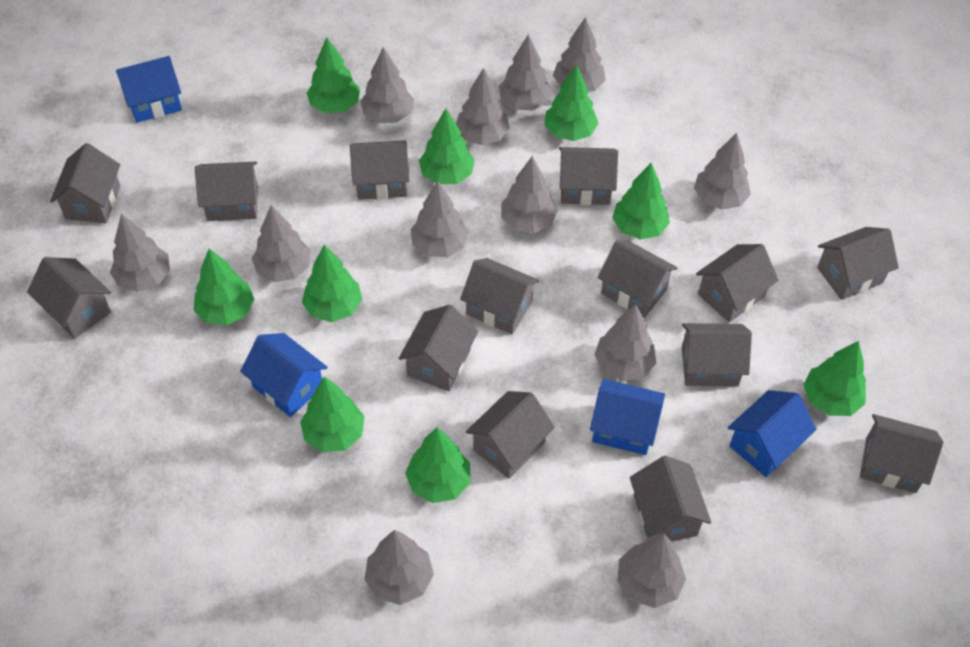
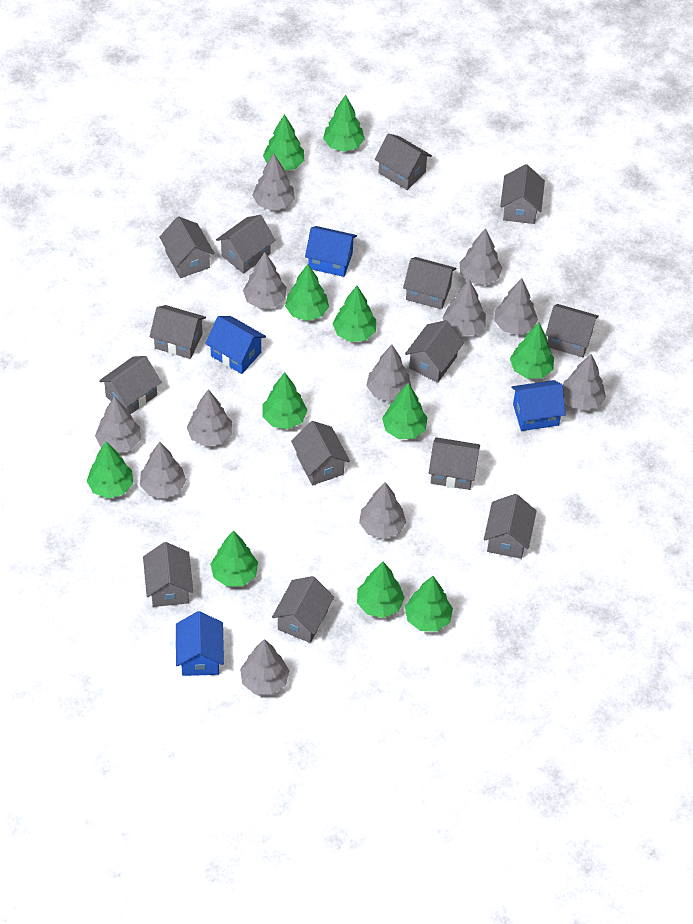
green tree: 9 -> 11

